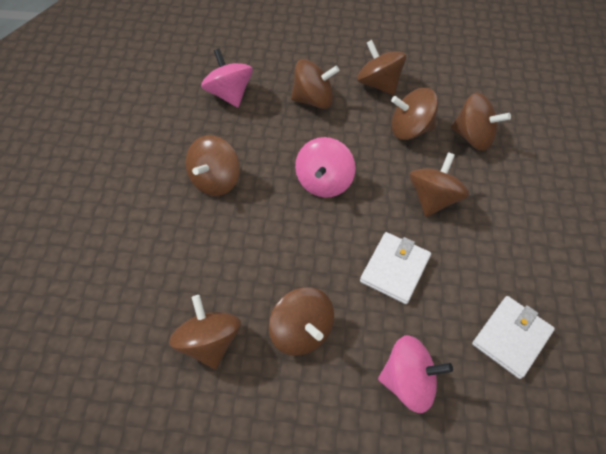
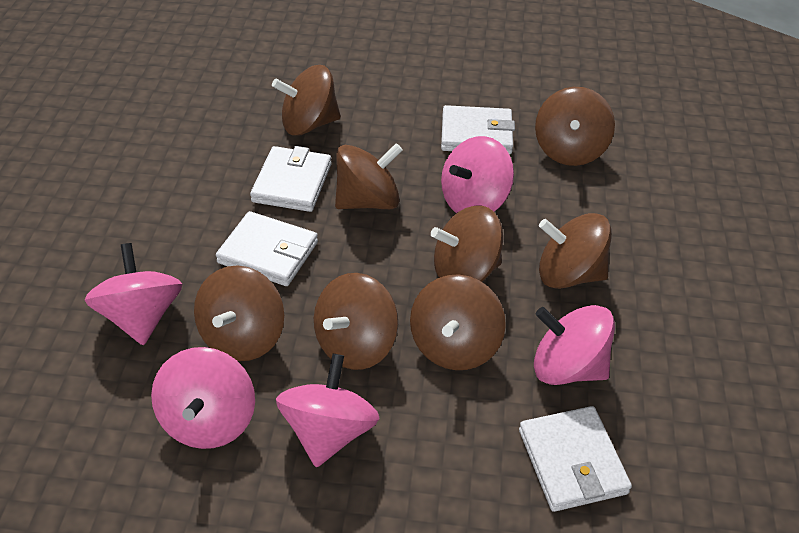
pink spinning top: 3 -> 5
white wallet: 2 -> 4

